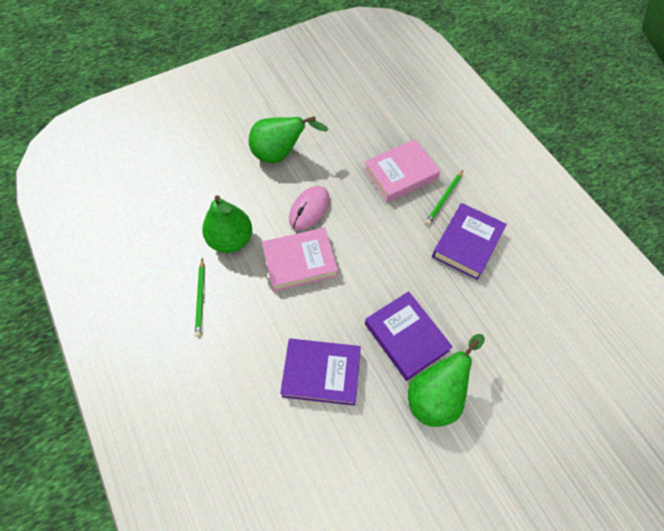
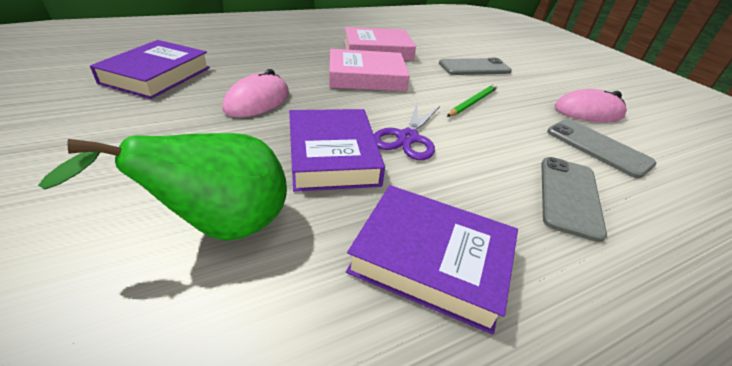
green pear: 3 -> 1
green pencil: 2 -> 1
grey phone: 0 -> 3
pink mouse: 1 -> 2
purple scissors: 0 -> 1

